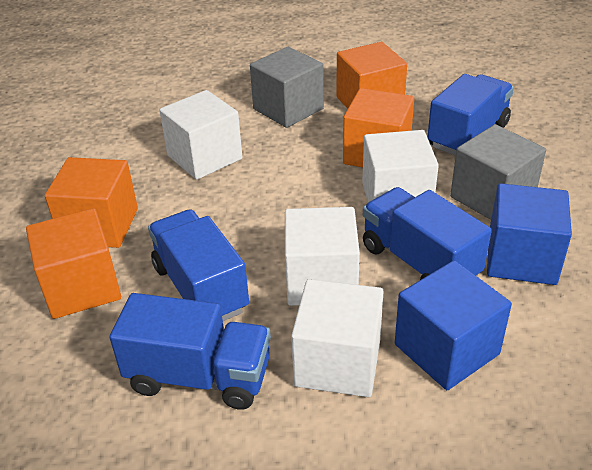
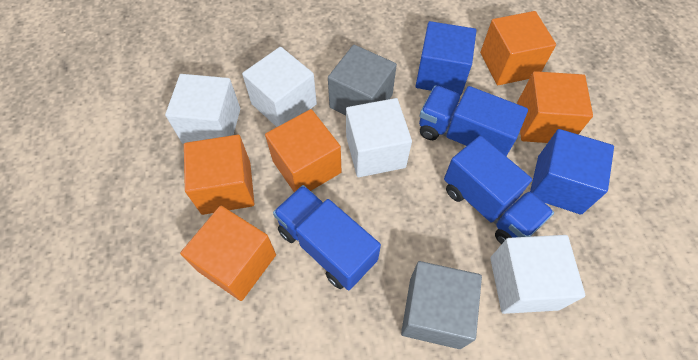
blue truck: 4 -> 3
orange cube: 4 -> 5

